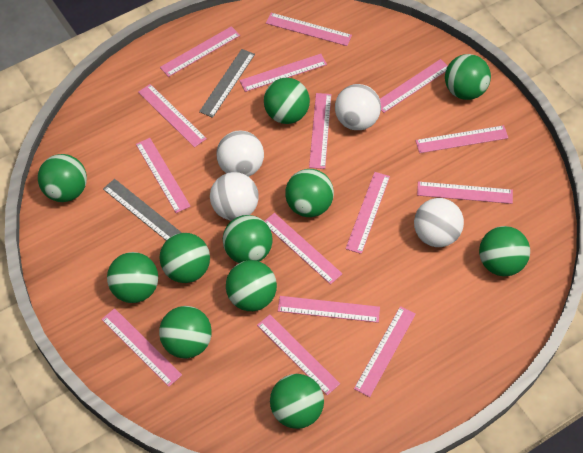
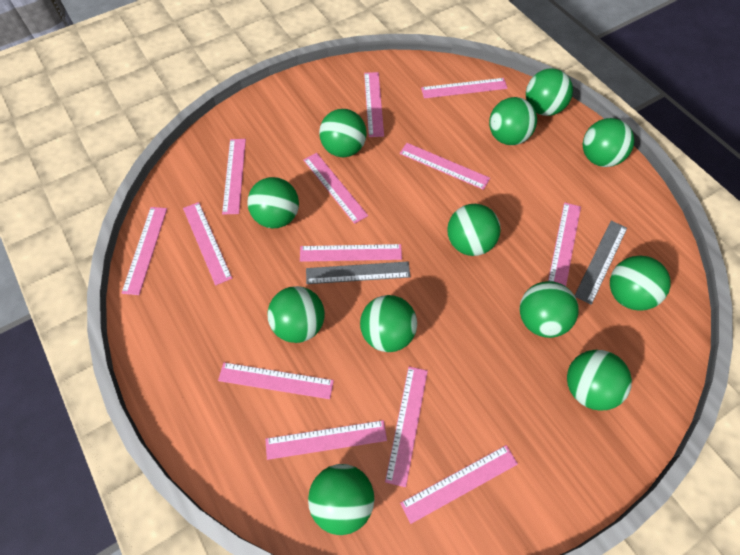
green ball: 11 -> 12
pink ruler: 15 -> 13
white ball: 4 -> 0

